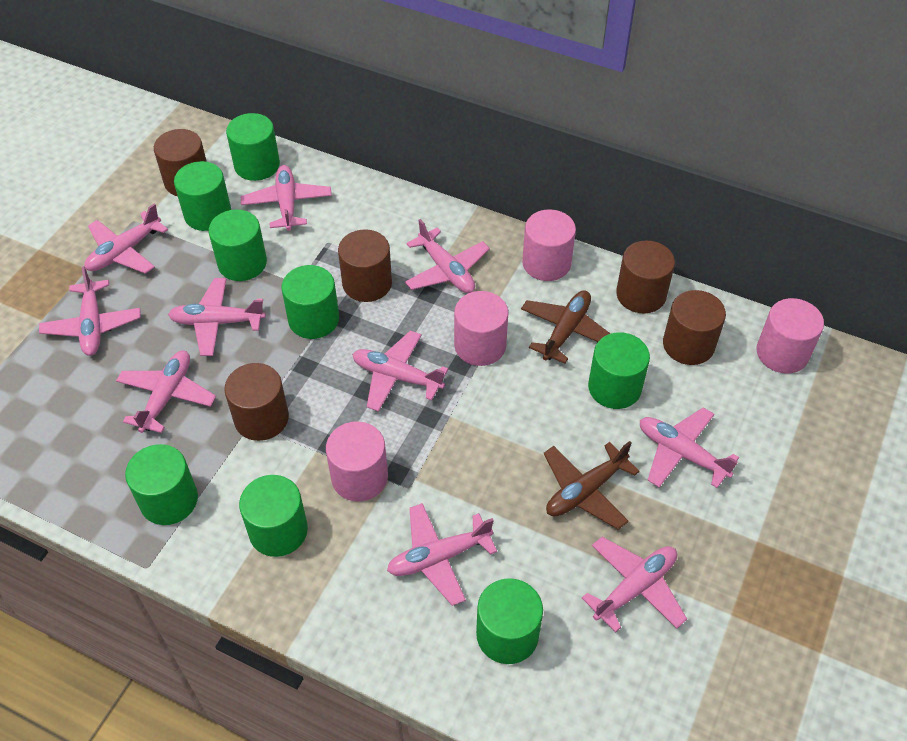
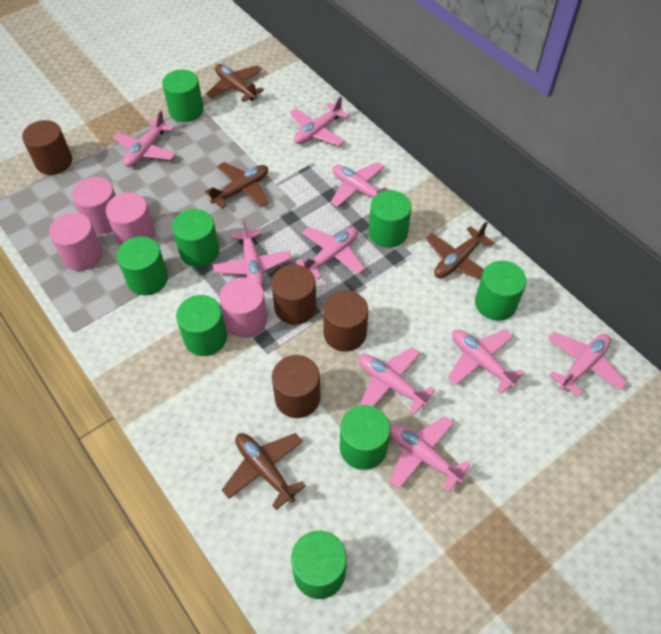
brown cylinder: 5 -> 4
brown plane: 2 -> 4
pink plane: 10 -> 9

